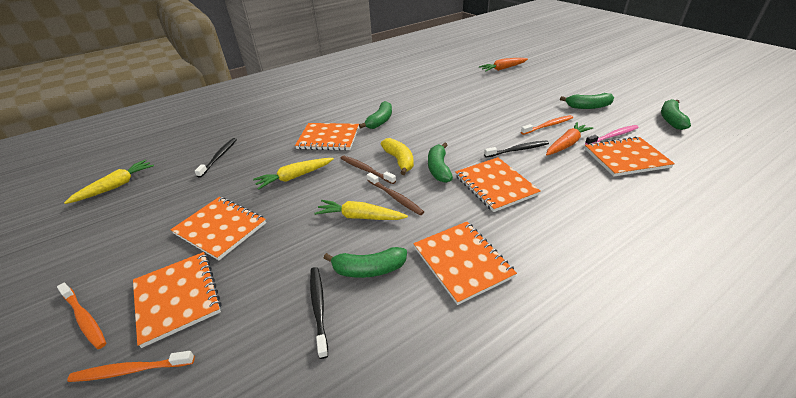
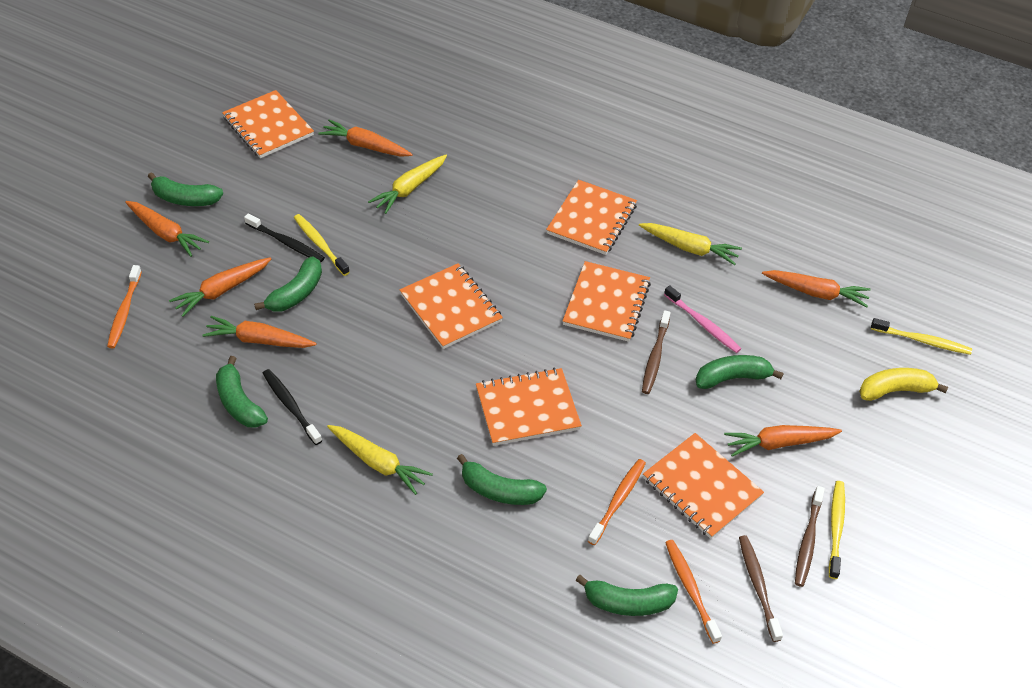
black toothbrush: 3 -> 2
brown toothbrush: 2 -> 3
green banana: 5 -> 6
orange carrot: 2 -> 6
yellow toothbrush: 0 -> 3

